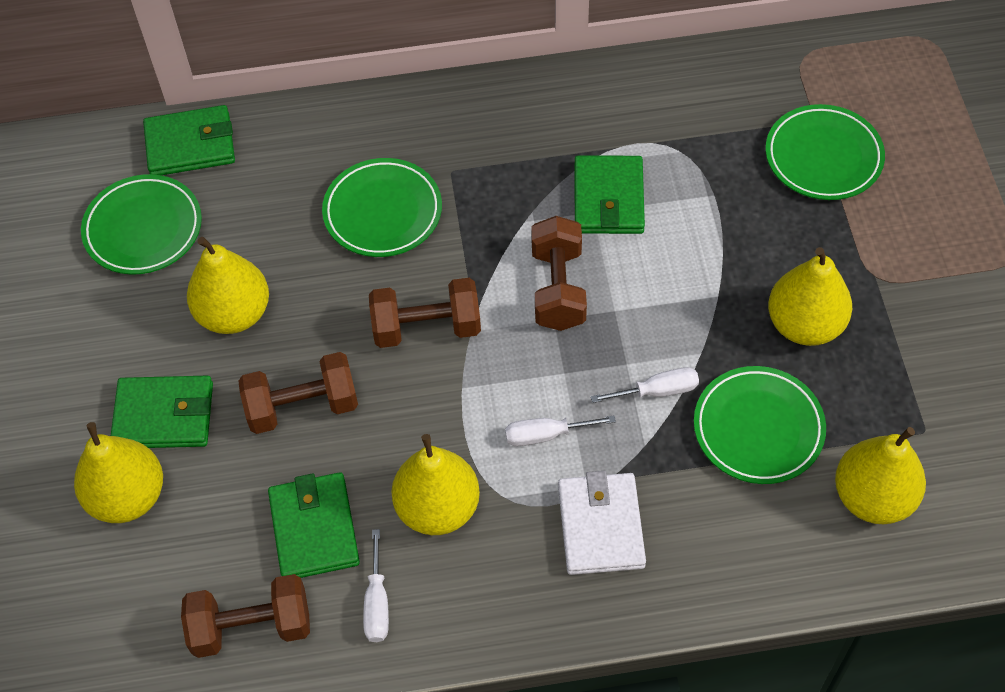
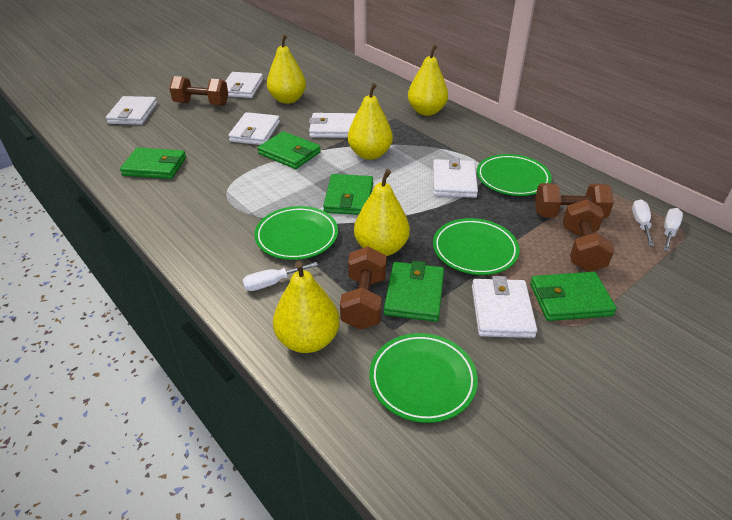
green wallet: 4 -> 5
white wallet: 1 -> 6

